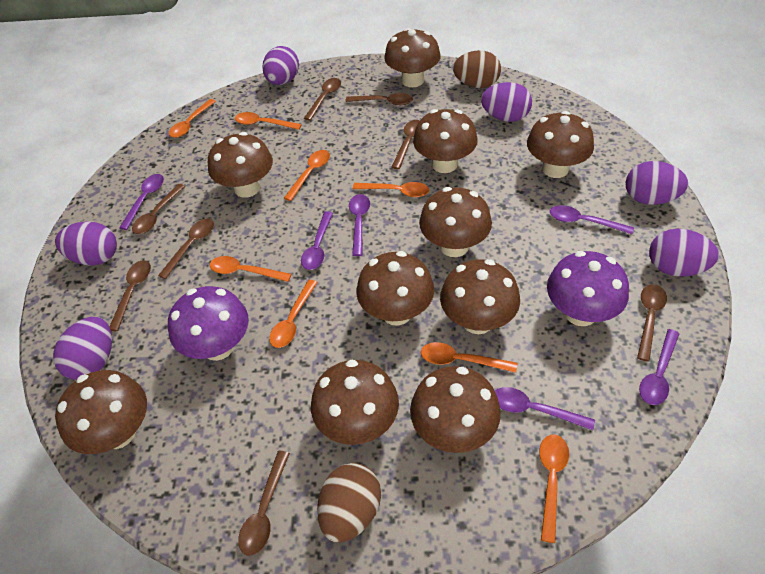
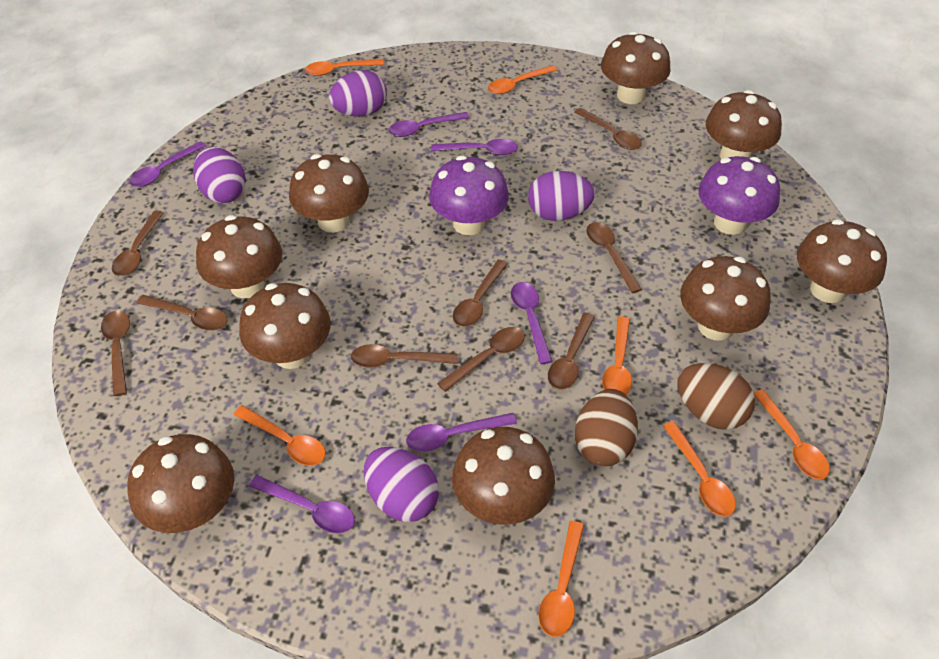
brown mushroom: 10 -> 9
brown spoon: 8 -> 9
orange spoon: 8 -> 7
purple egg: 6 -> 4

